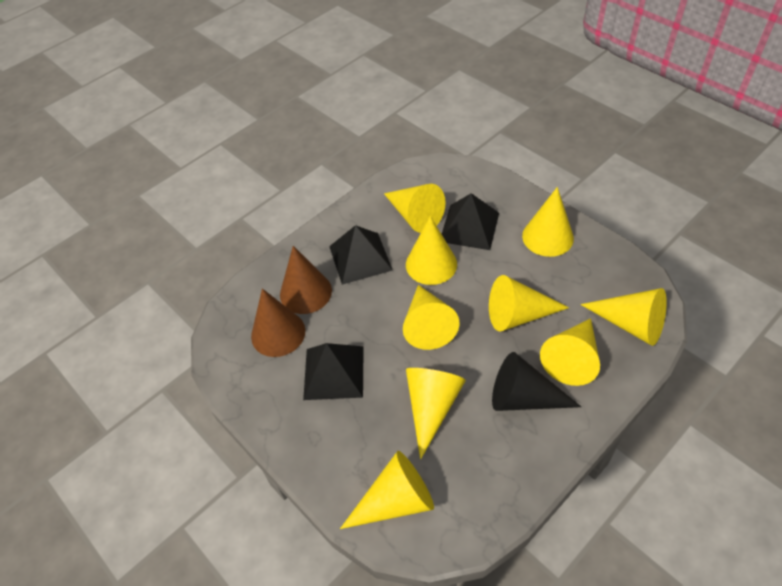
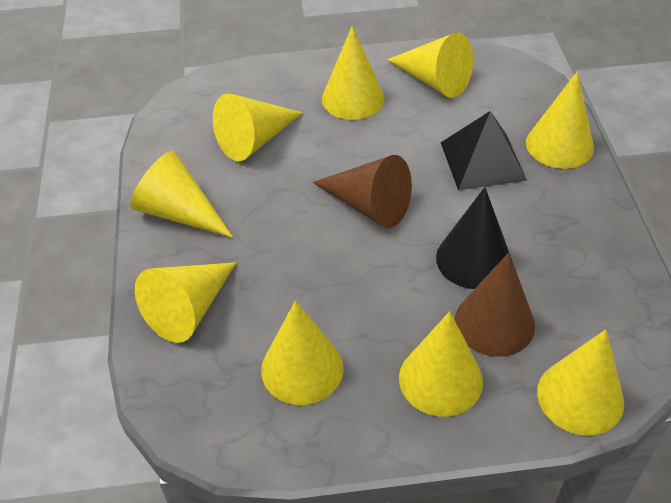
black pyramid: 3 -> 1

